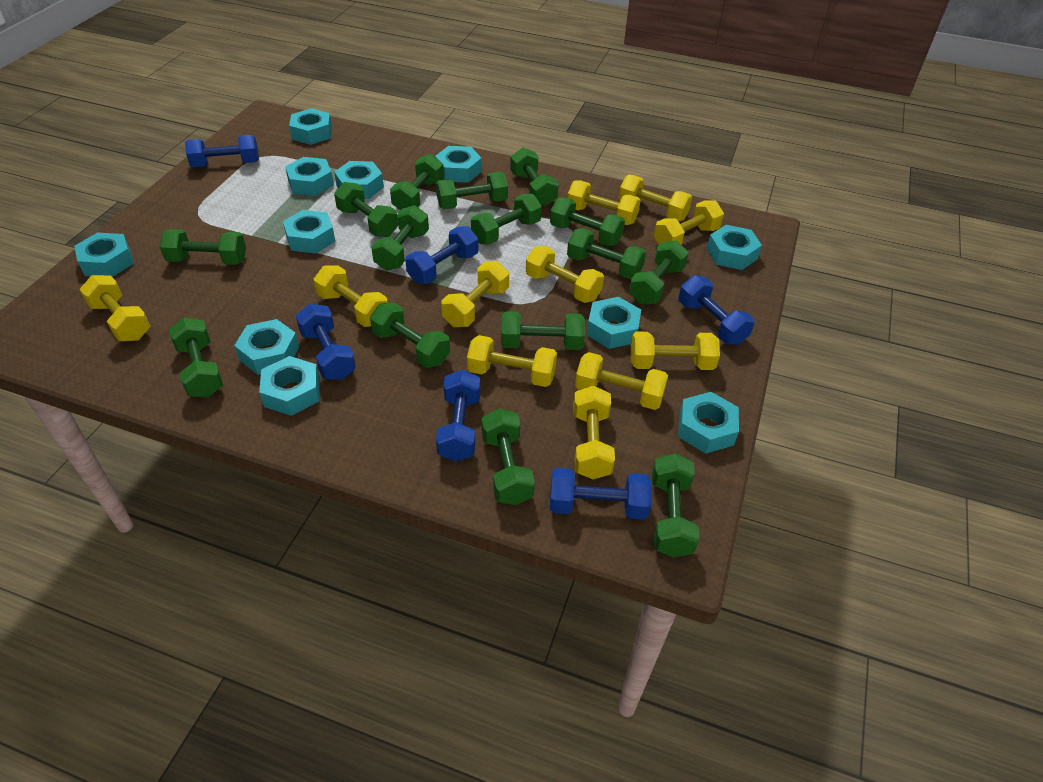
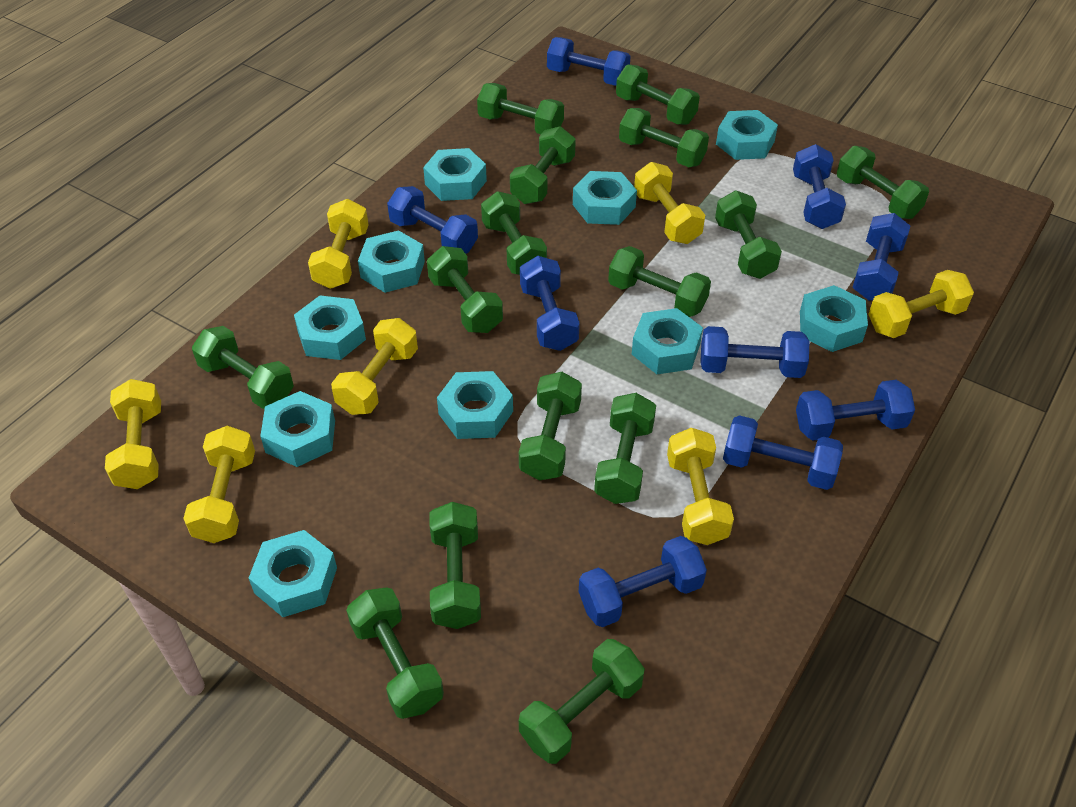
blue dumbbell: 6 -> 9
turquoise nut: 11 -> 10
yellow dumbbell: 11 -> 7

